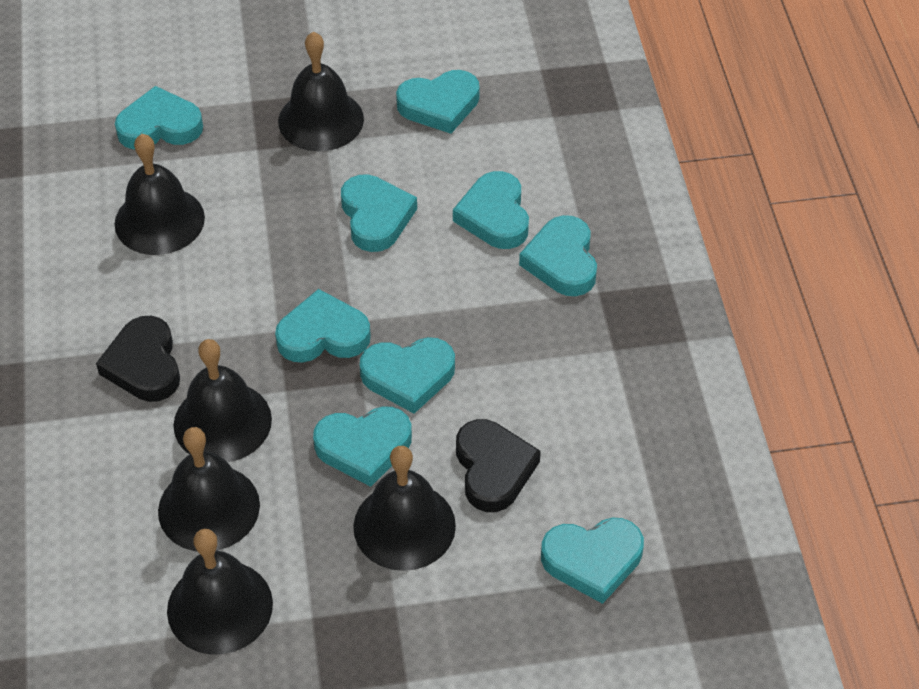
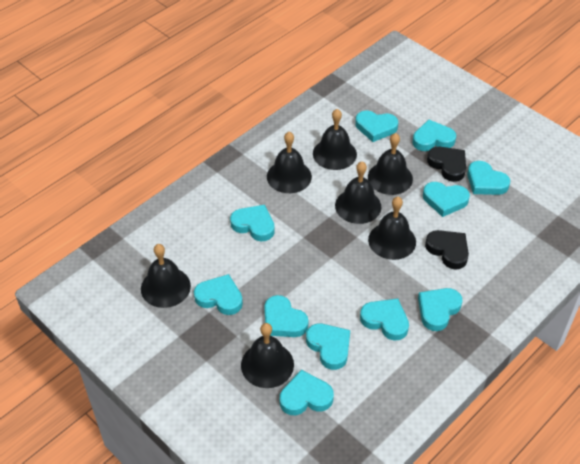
black bell: 6 -> 7
turquoise heart: 9 -> 11

